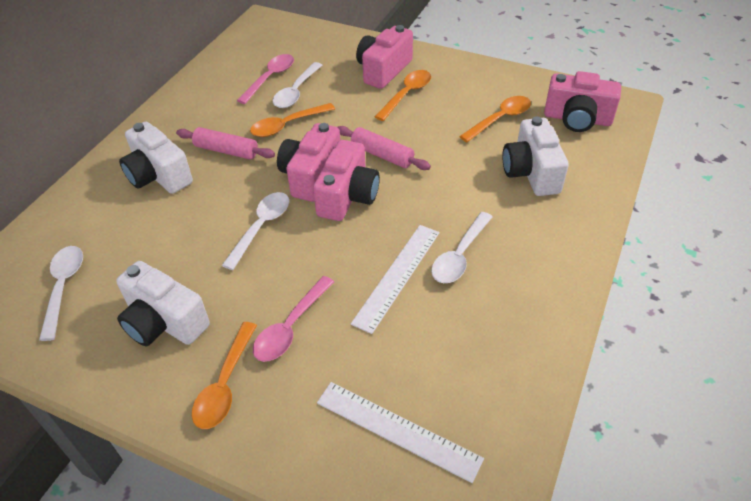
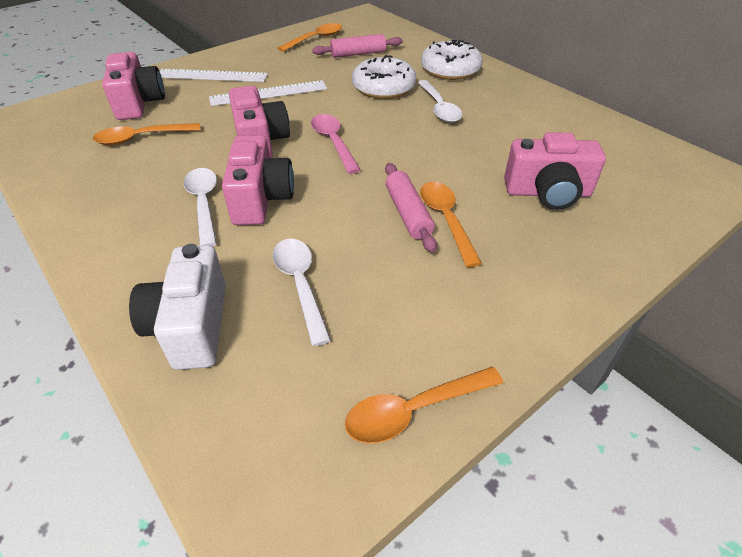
pink spoon: 2 -> 1
white camera: 3 -> 1
white donut: 0 -> 2
white spoon: 4 -> 3

